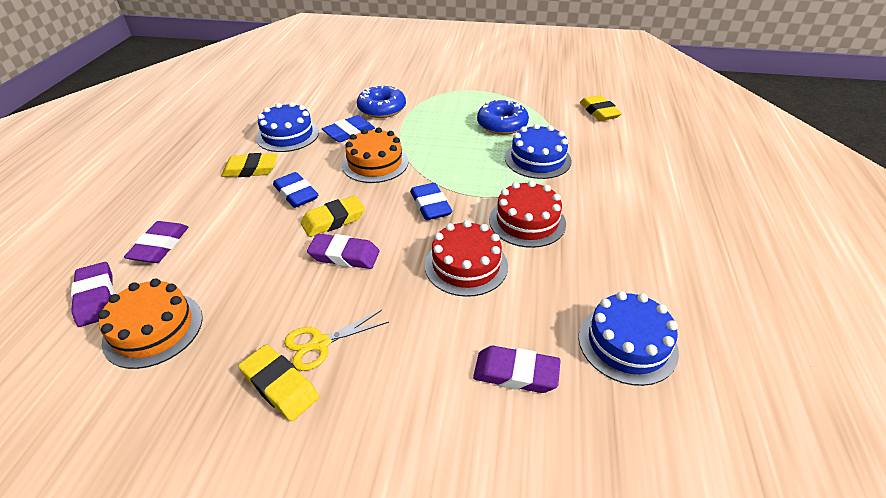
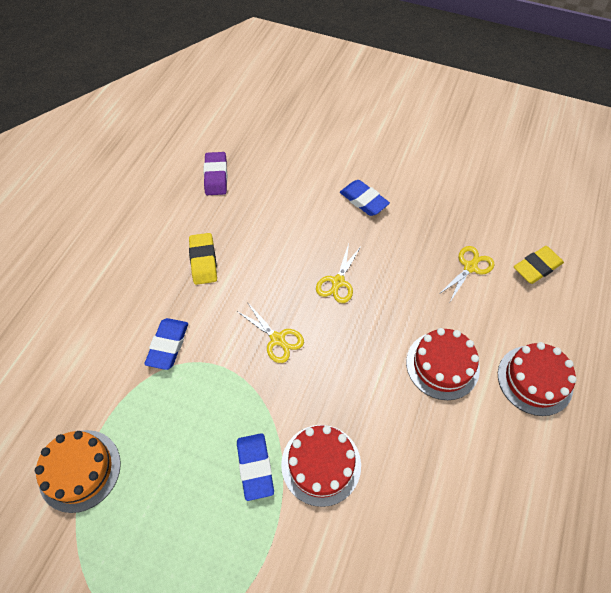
blue cake: 3 -> 0
blue donut: 2 -> 0
orange cake: 2 -> 1
purple eraser: 4 -> 1
red cake: 2 -> 3
yellow eraser: 4 -> 2
yellow scissors: 1 -> 3

